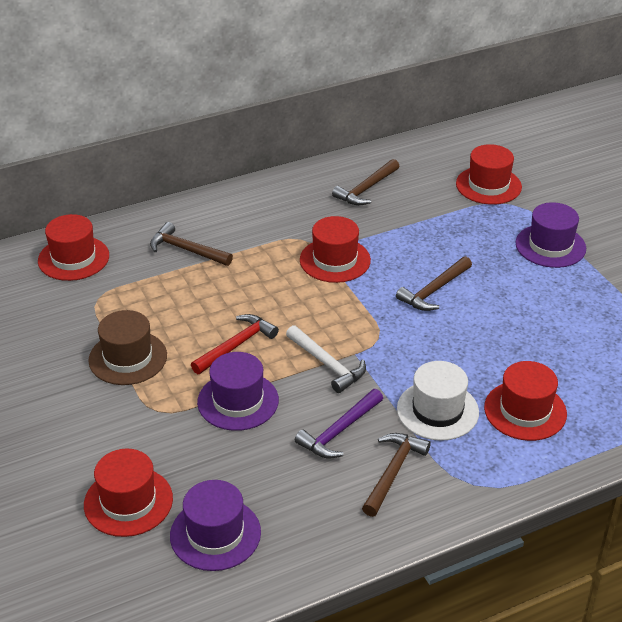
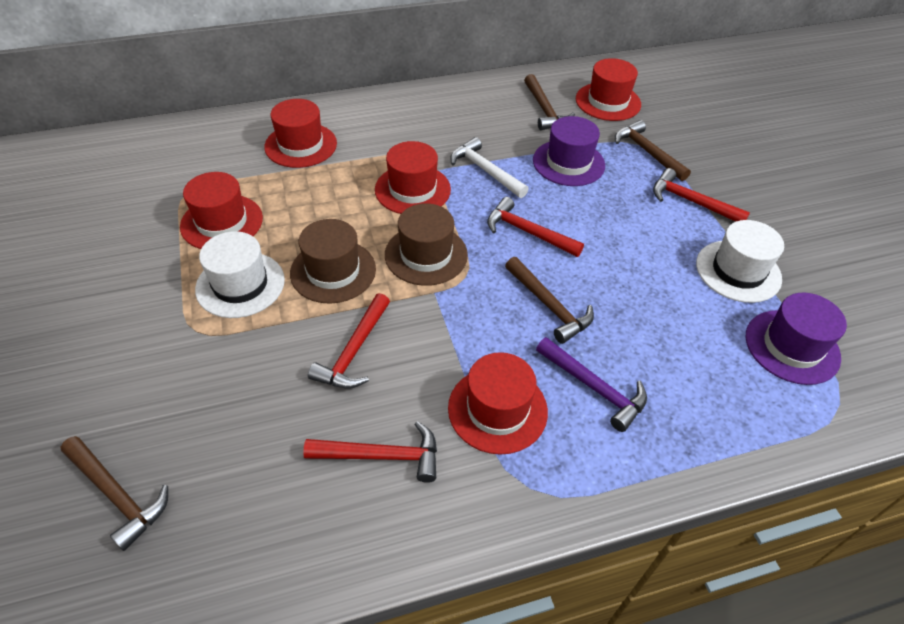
brown hat: 1 -> 2
purple hat: 3 -> 2
red hammer: 1 -> 4
white hat: 1 -> 2

